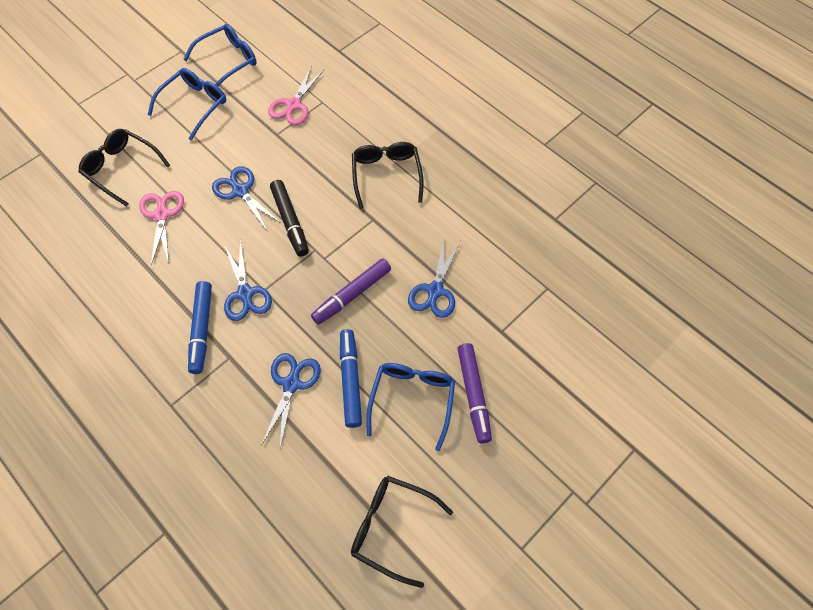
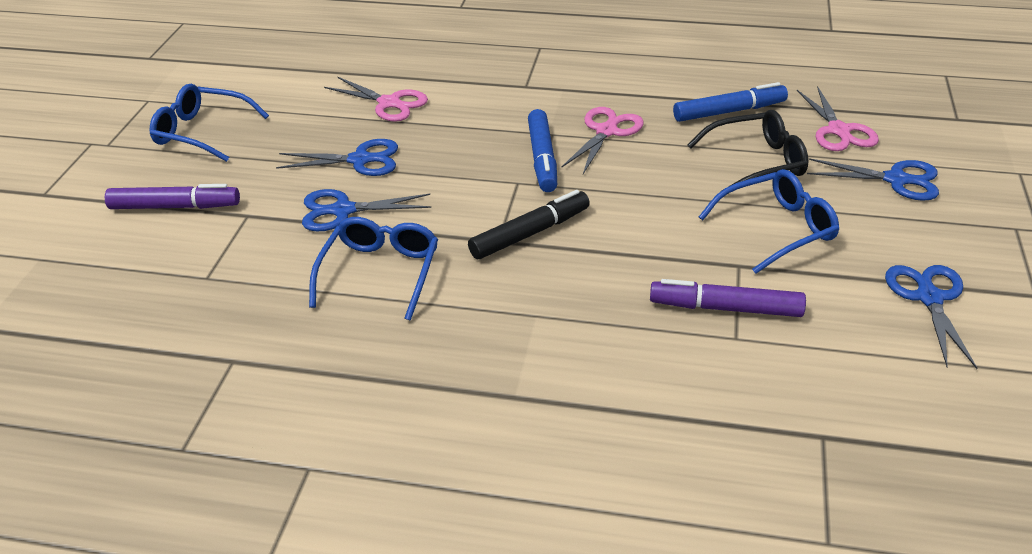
black glasses: 3 -> 1
pink scissors: 2 -> 3

